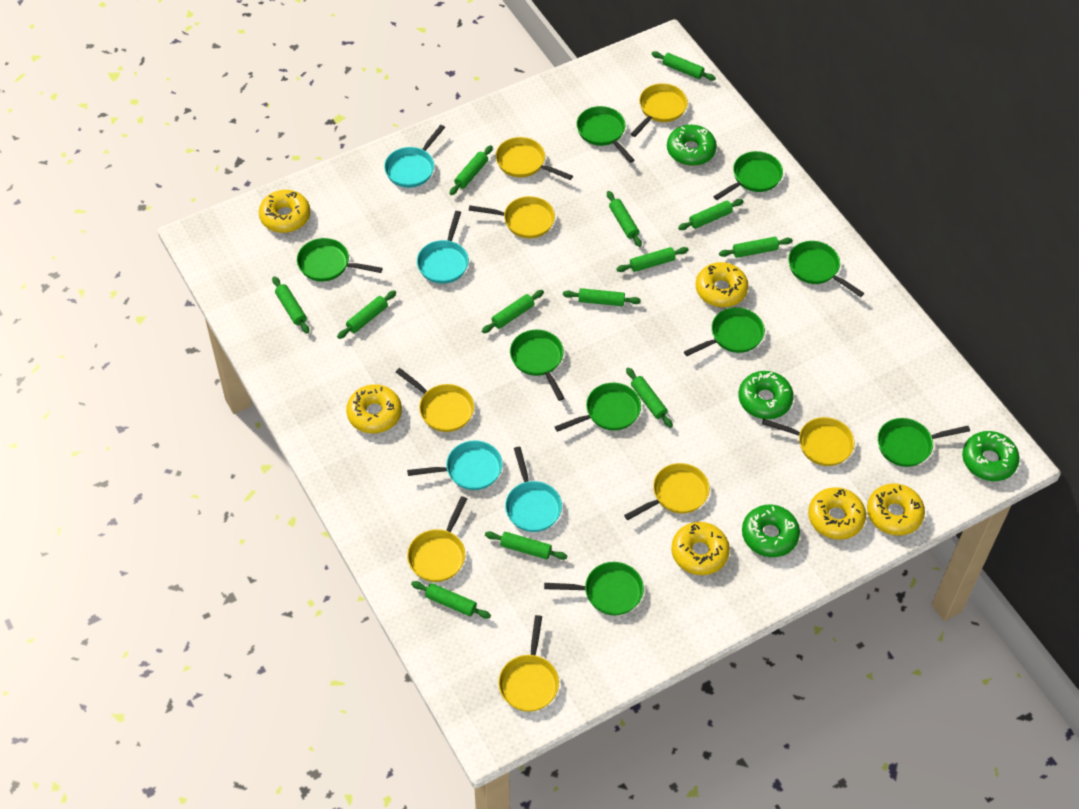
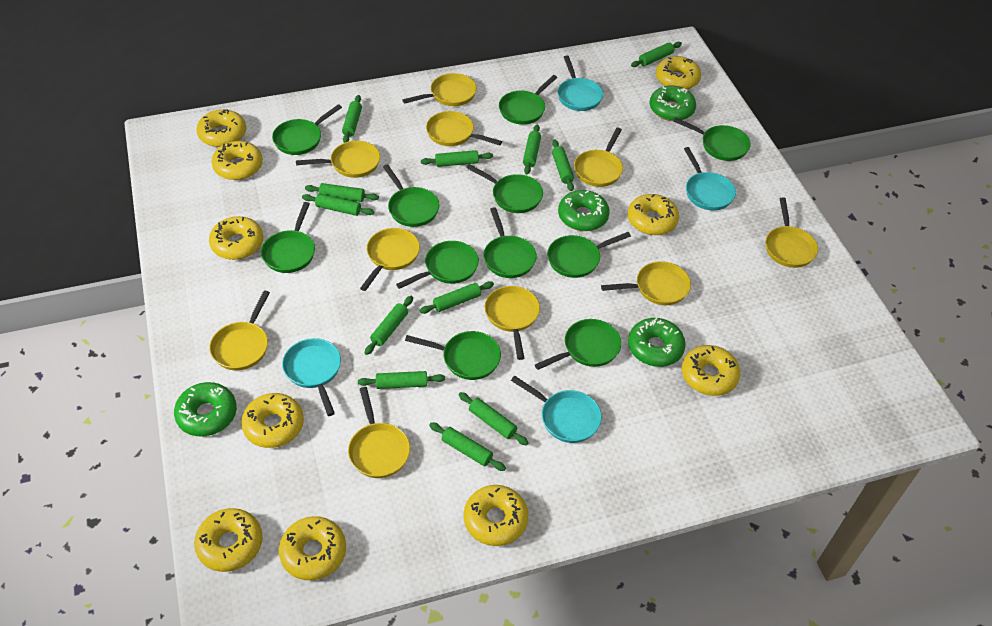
green pan: 9 -> 11
green rolling pin: 13 -> 12
yellow donut: 6 -> 10
yellow pan: 8 -> 10

